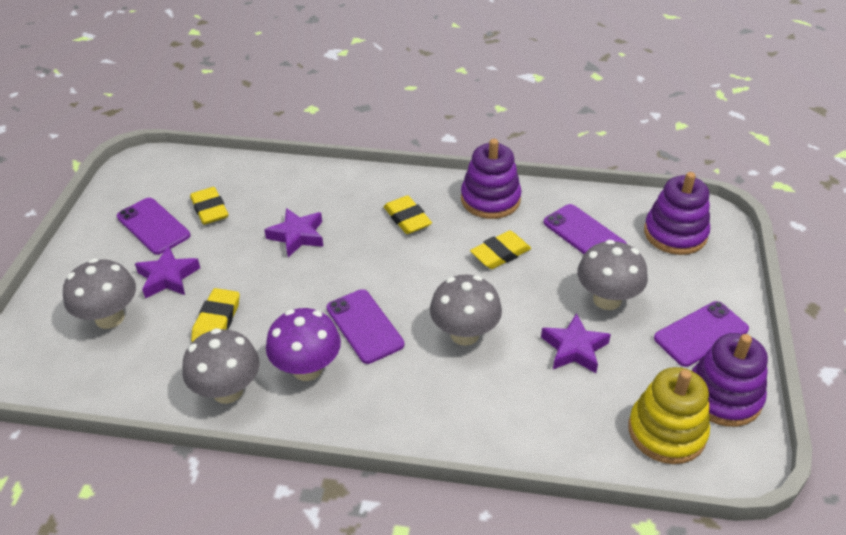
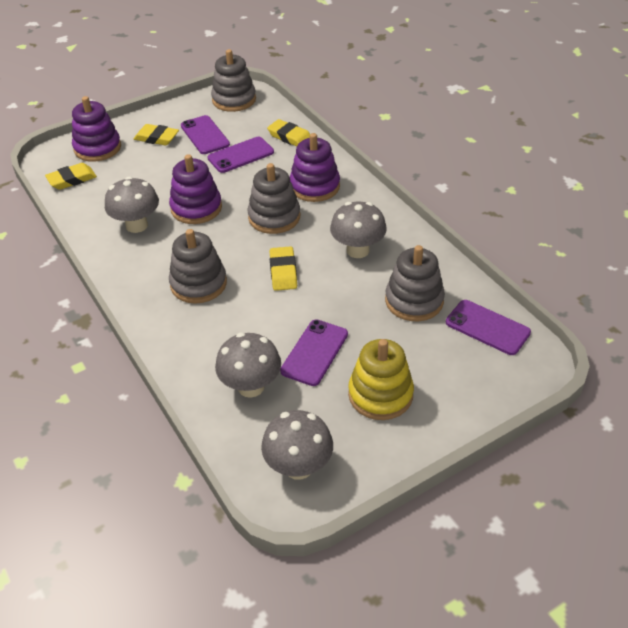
grey stacking toy: 0 -> 4
purple mushroom: 1 -> 0
purple star: 3 -> 0

